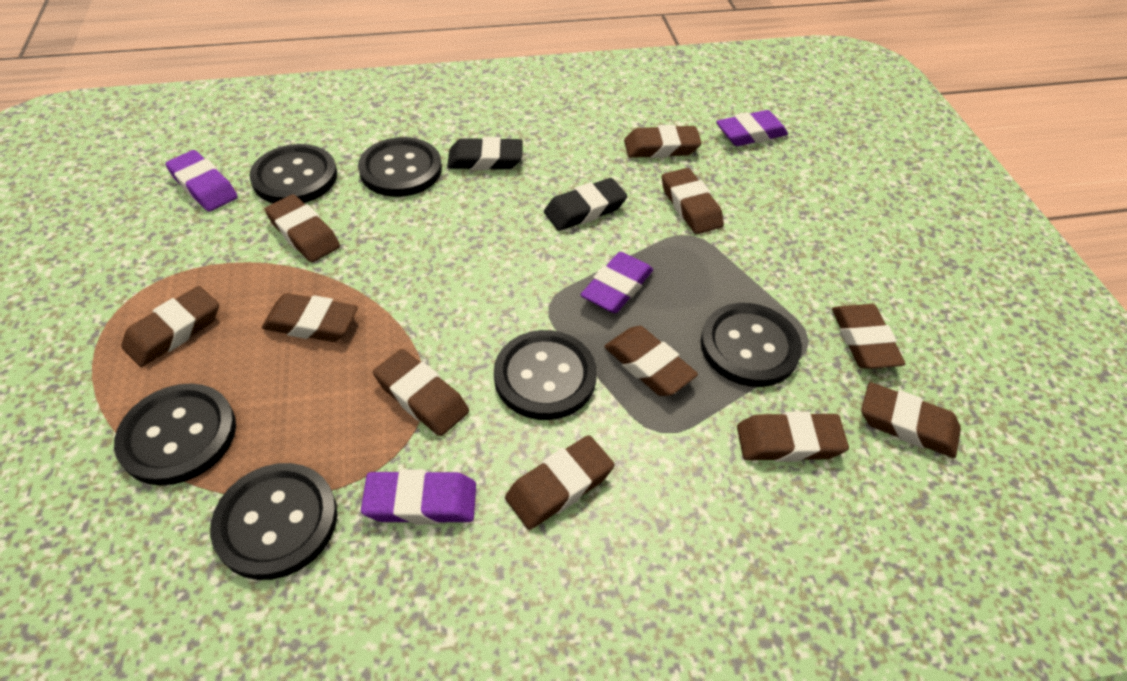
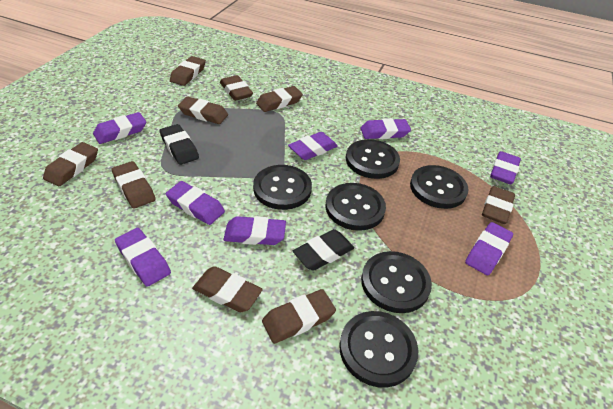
brown eraser: 11 -> 9
purple eraser: 4 -> 8

